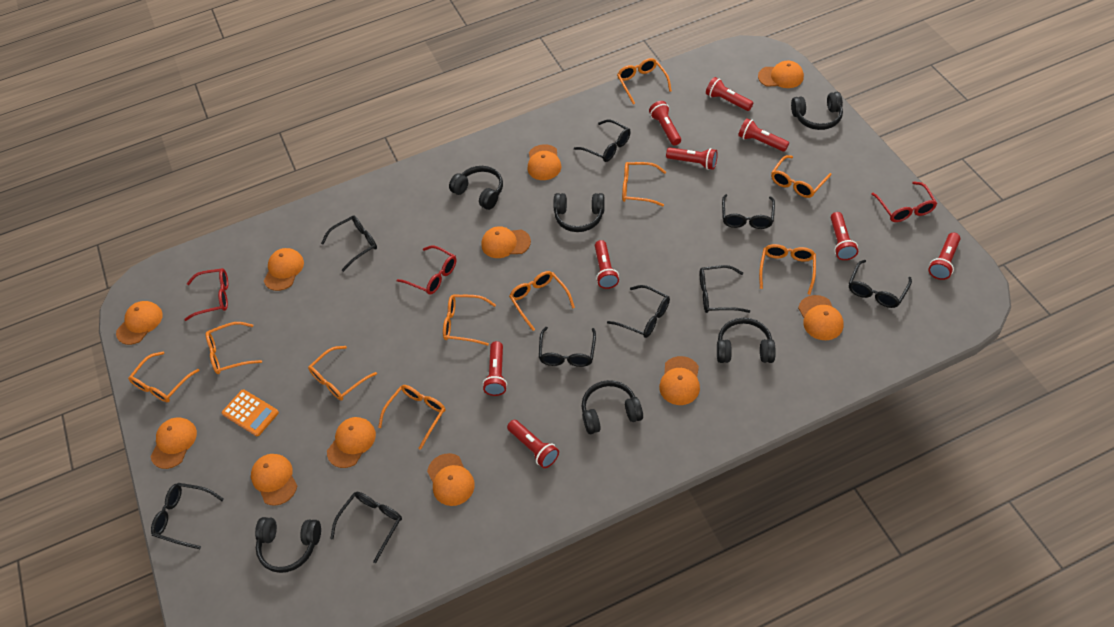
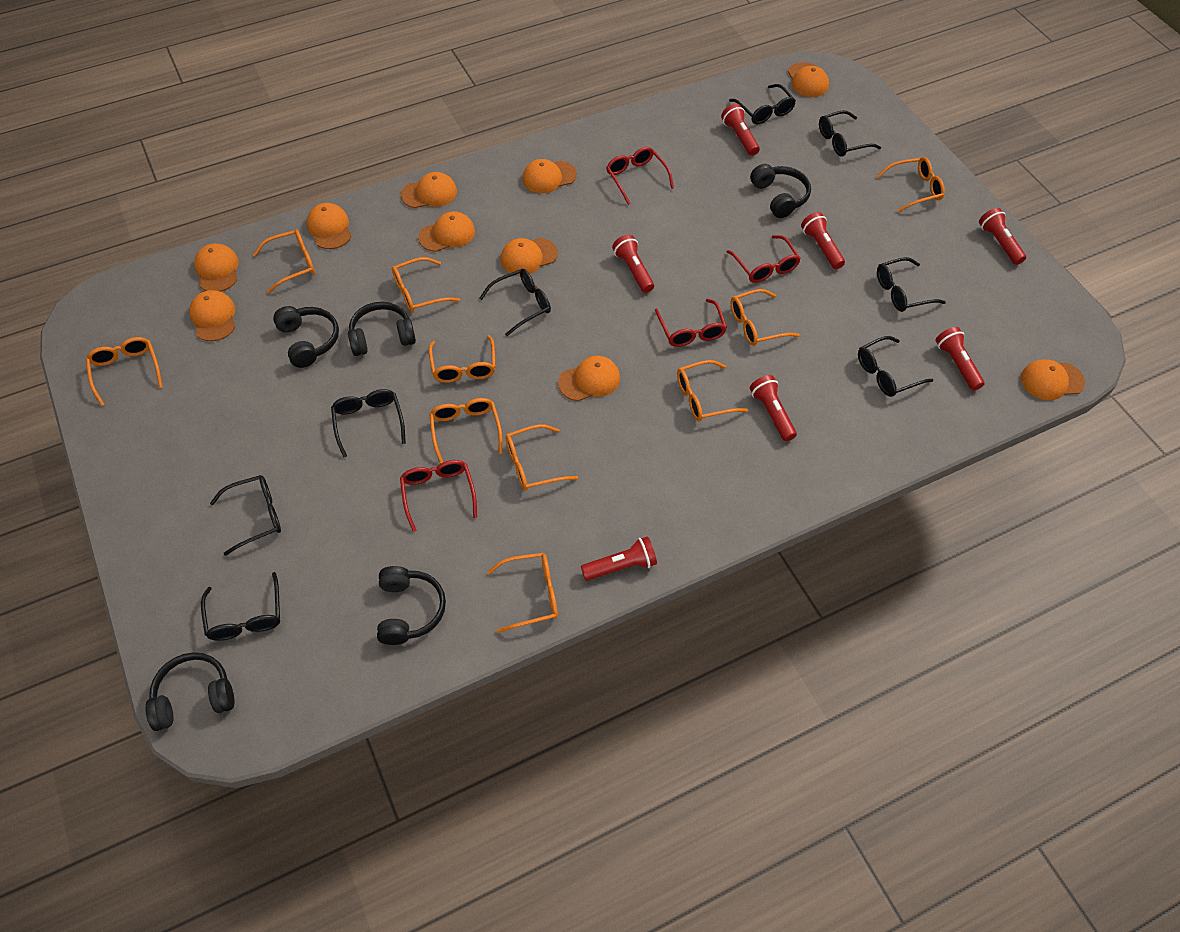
black glasses: 9 -> 8
black headphones: 6 -> 5
orange calculator: 1 -> 0
orange cap: 11 -> 10
red flashlight: 9 -> 7
red glasses: 3 -> 4

